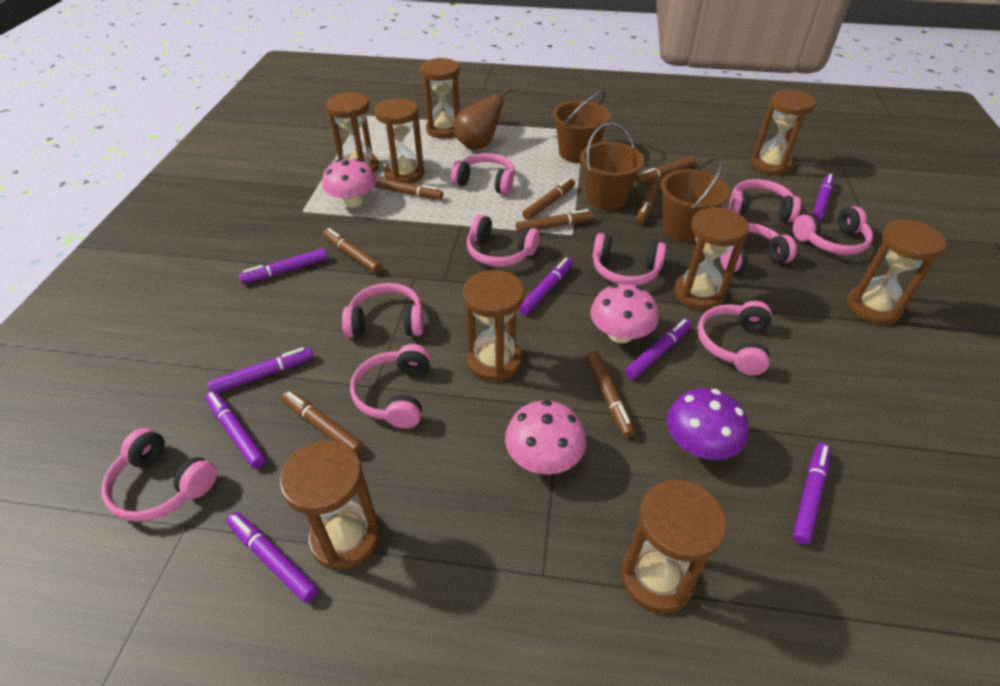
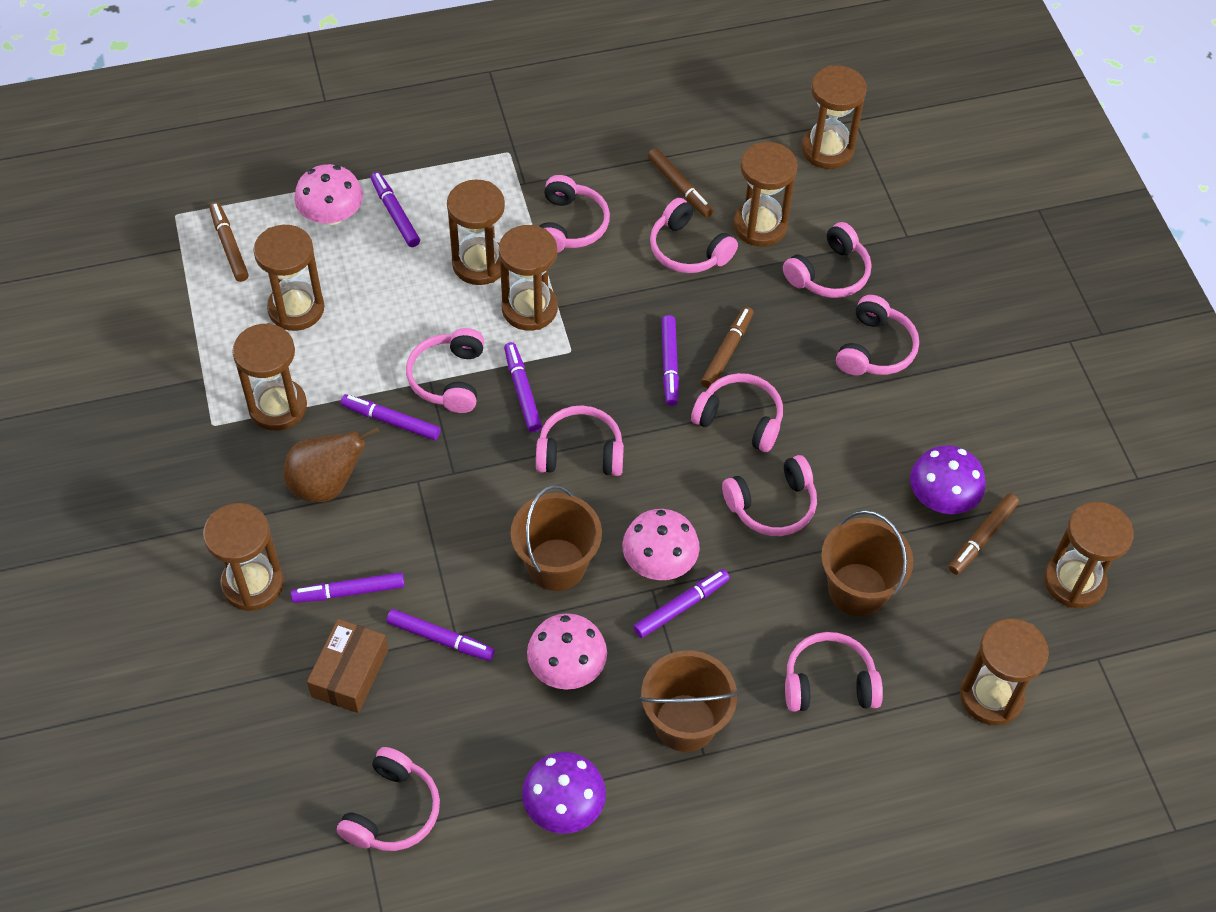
brown box: 0 -> 1
brown marker: 8 -> 4
purple marker: 8 -> 7
purple mushroom: 1 -> 2

